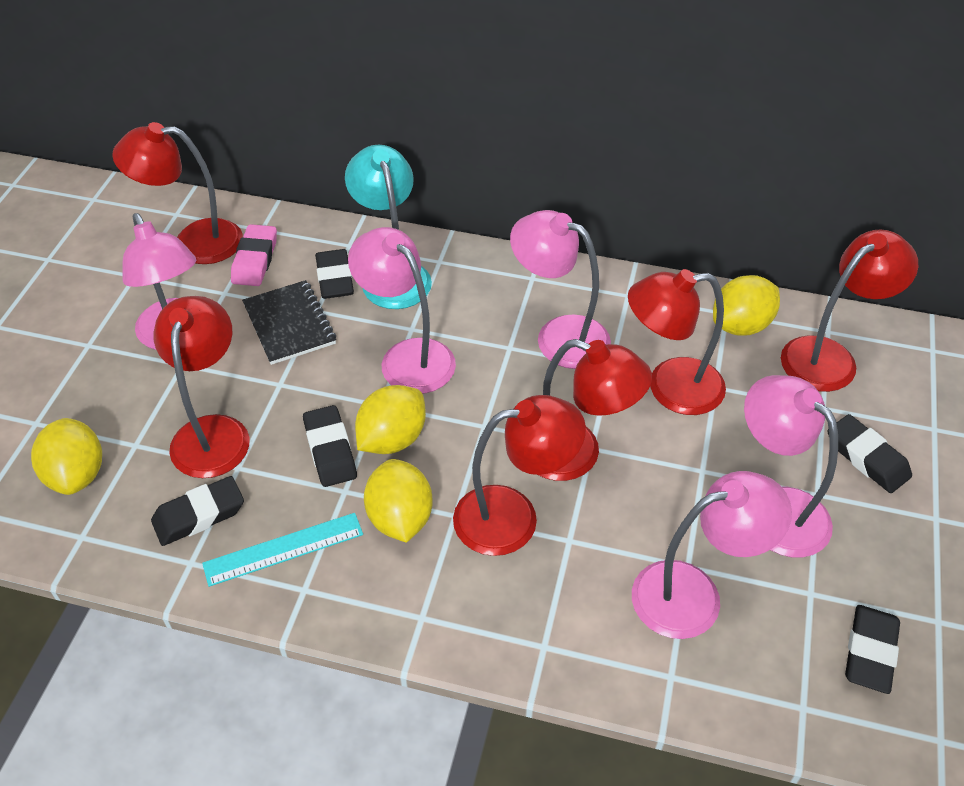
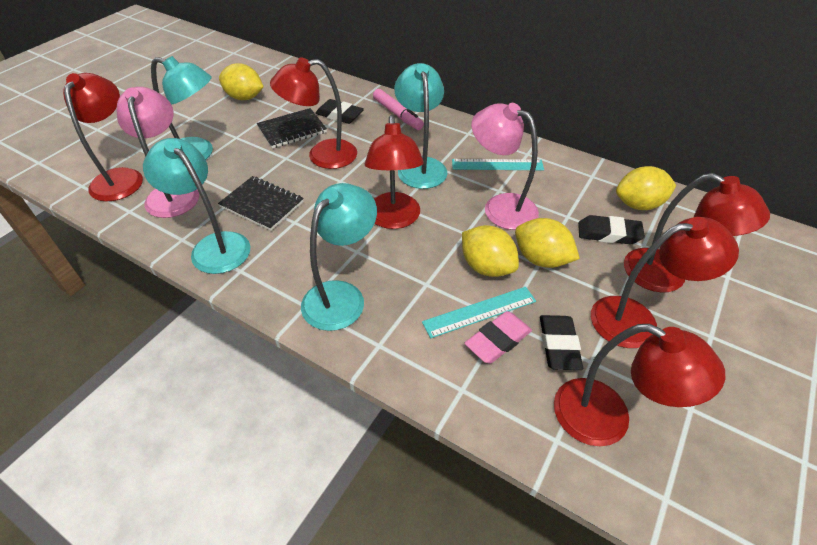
black eraser: 5 -> 3
black notebook: 1 -> 2
pink lamp: 5 -> 2
pink marker: 0 -> 1
turquoise lamp: 1 -> 4
turquoise ruler: 1 -> 2

